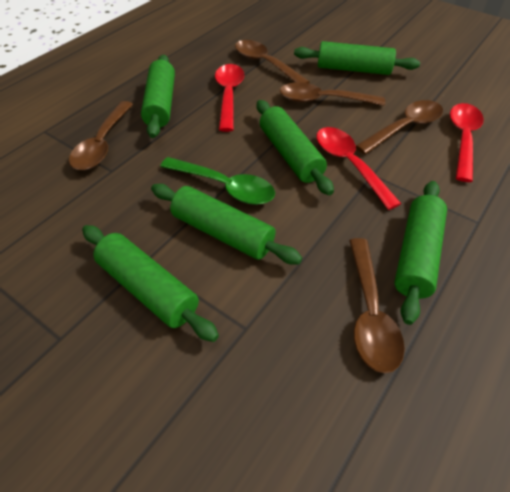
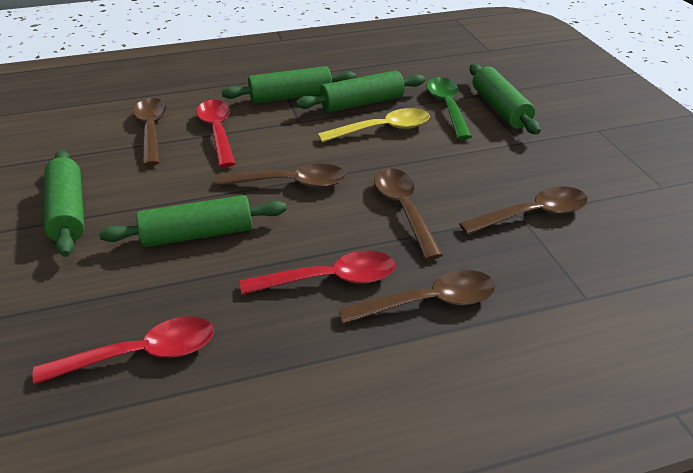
green rolling pin: 6 -> 5
yellow spoon: 0 -> 1

